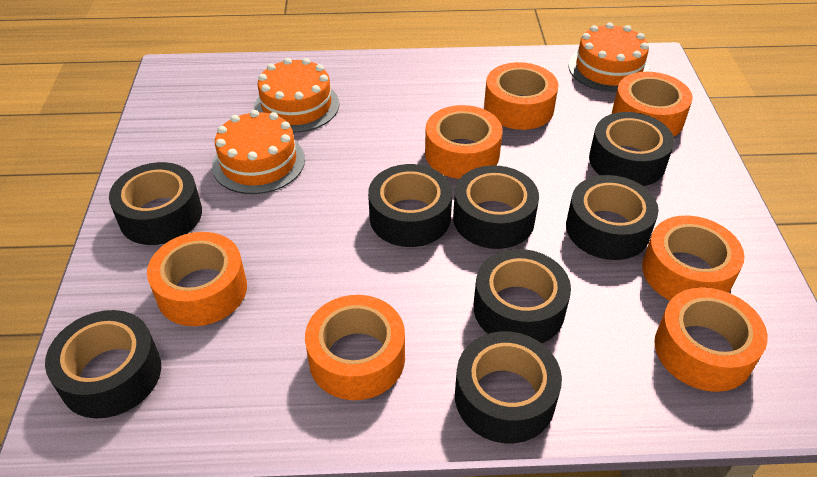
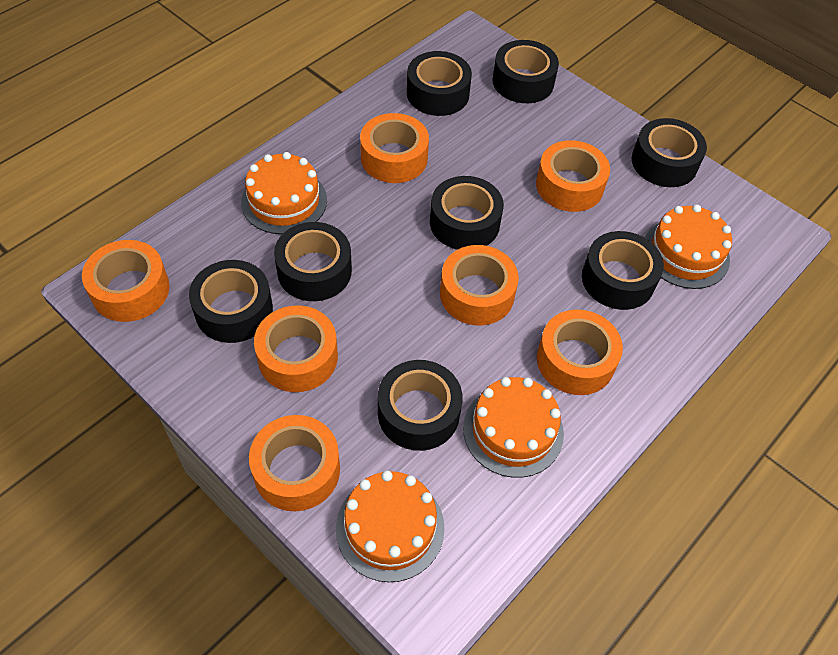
orange cake: 3 -> 4

